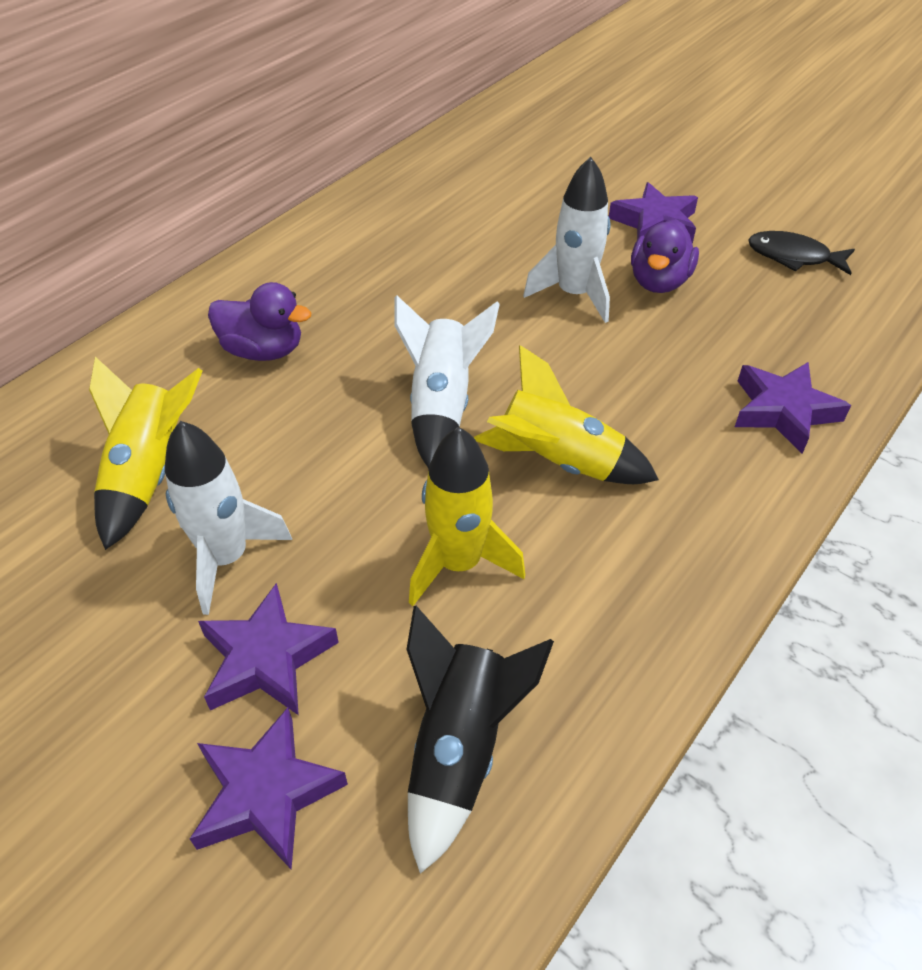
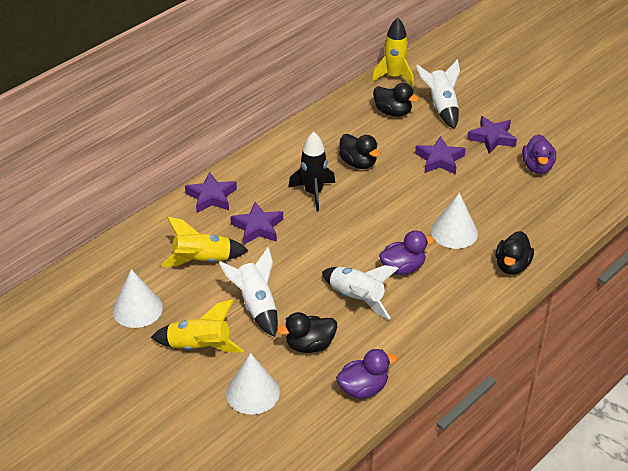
black duck: 0 -> 4
black fish: 1 -> 0
purple duck: 2 -> 3
white cone: 0 -> 3

